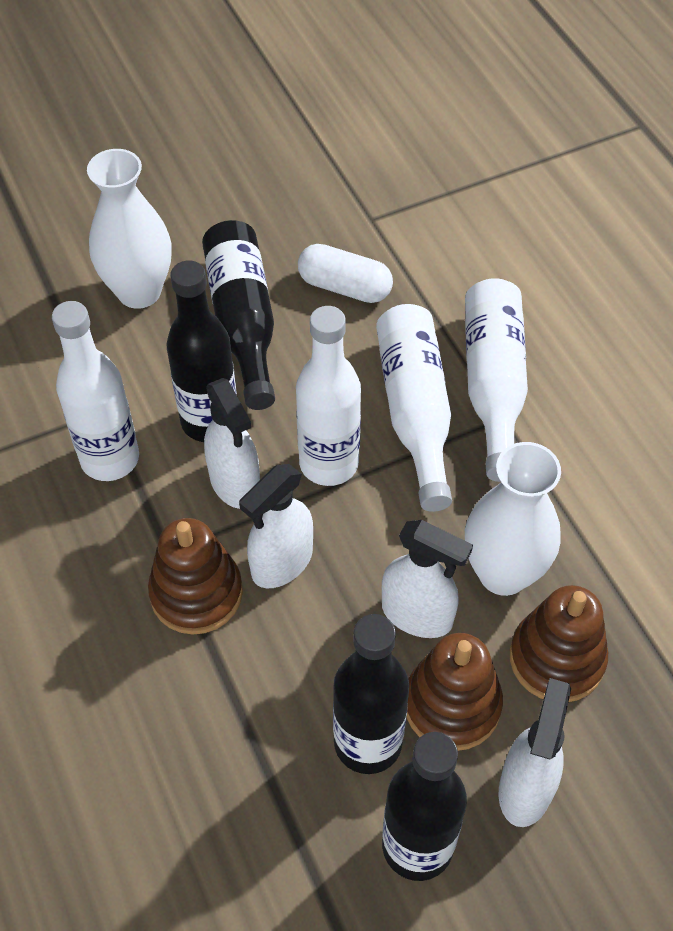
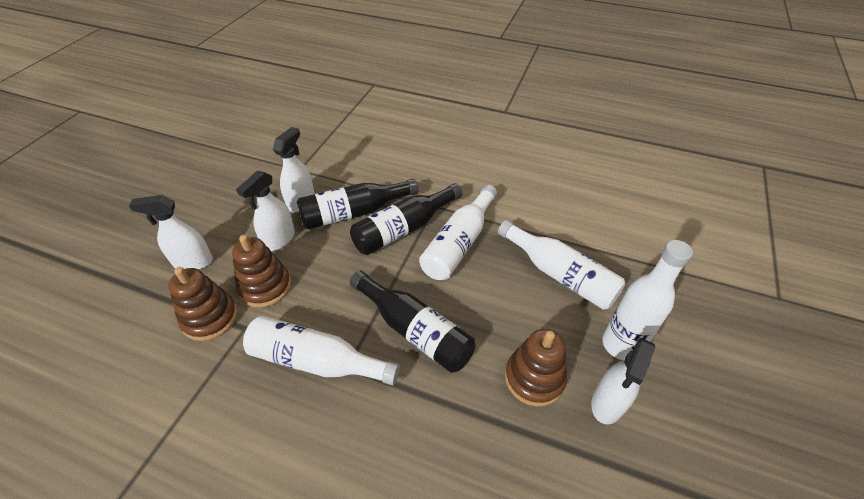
black bottle: 4 -> 3
white capsule: 1 -> 0
white vase: 2 -> 0

